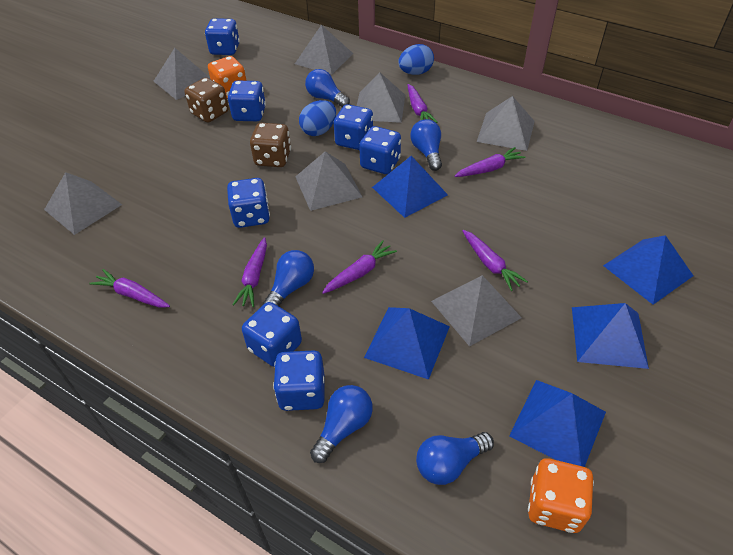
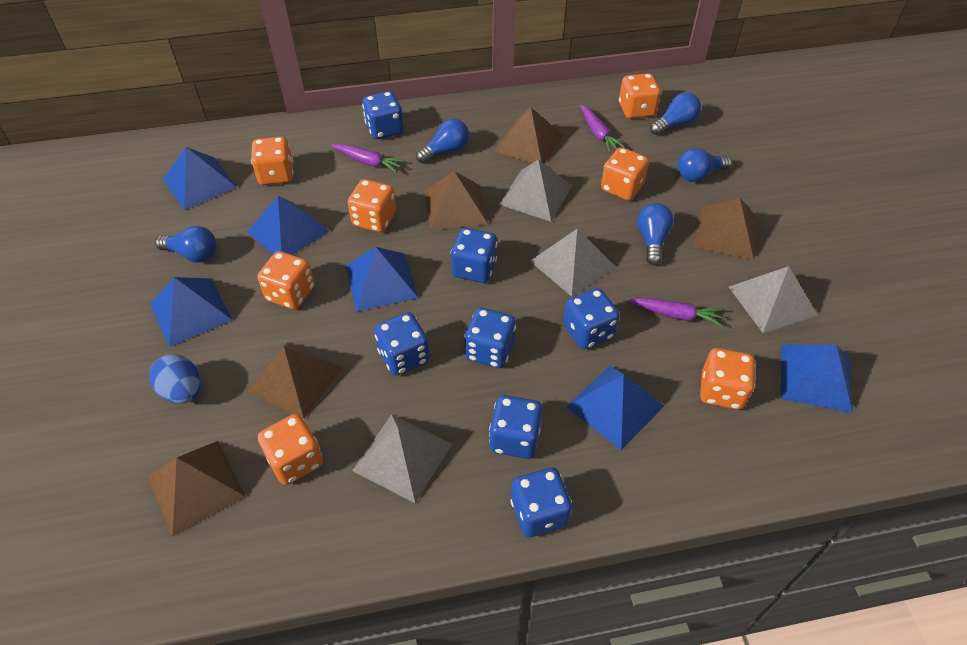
blue egg: 2 -> 1
blue pyramid: 5 -> 6
brown dice: 2 -> 0
brown pyramid: 0 -> 5
grey pyramid: 7 -> 4
orange dice: 2 -> 7
purple carrot: 6 -> 3

